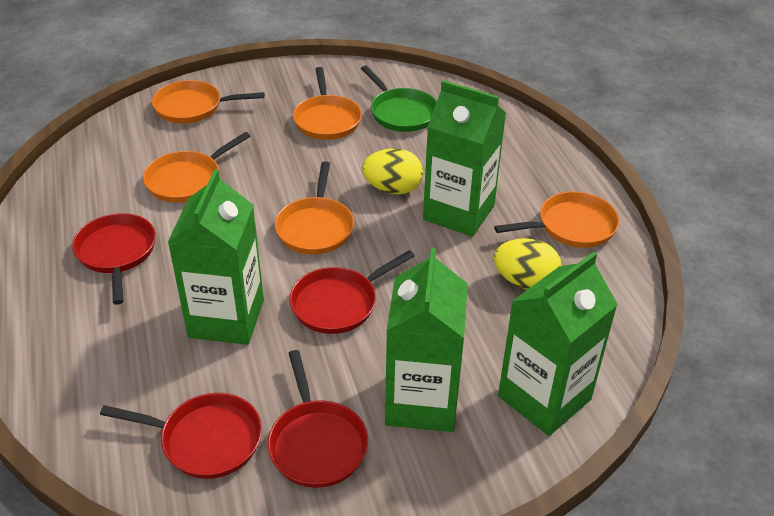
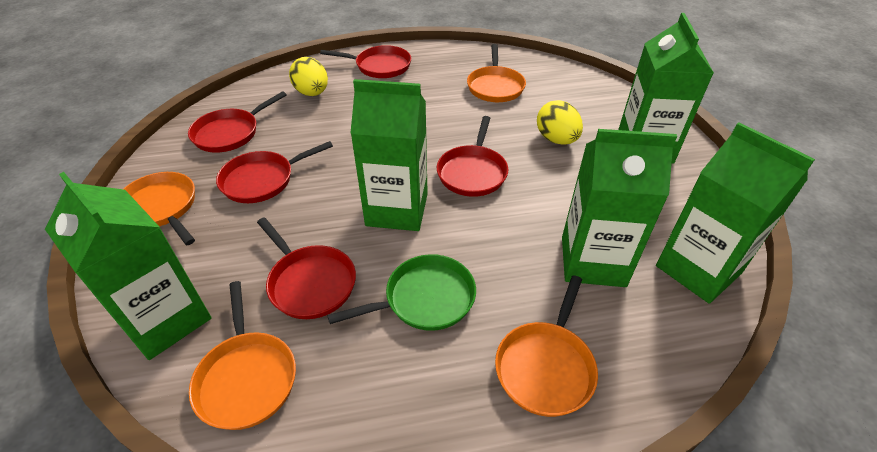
green carton: 4 -> 5
orange pan: 5 -> 4
red pan: 4 -> 5

